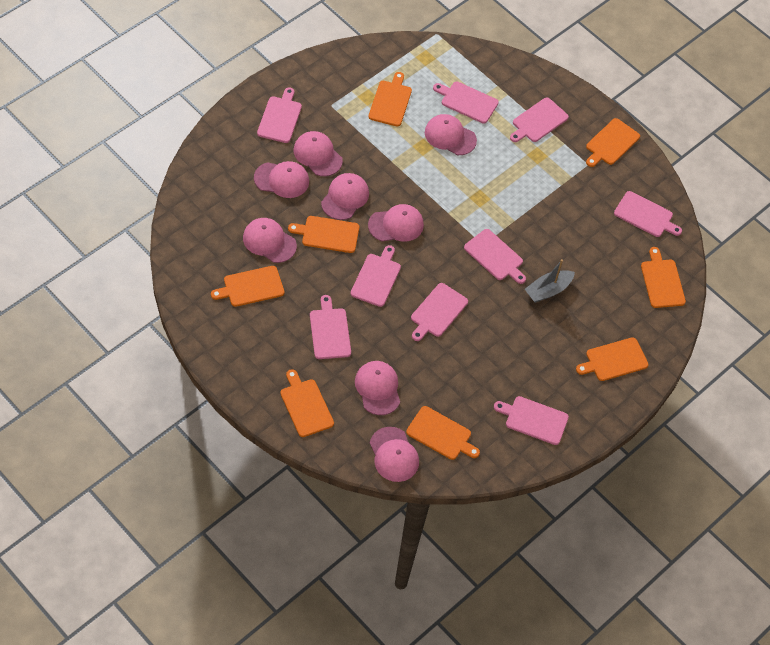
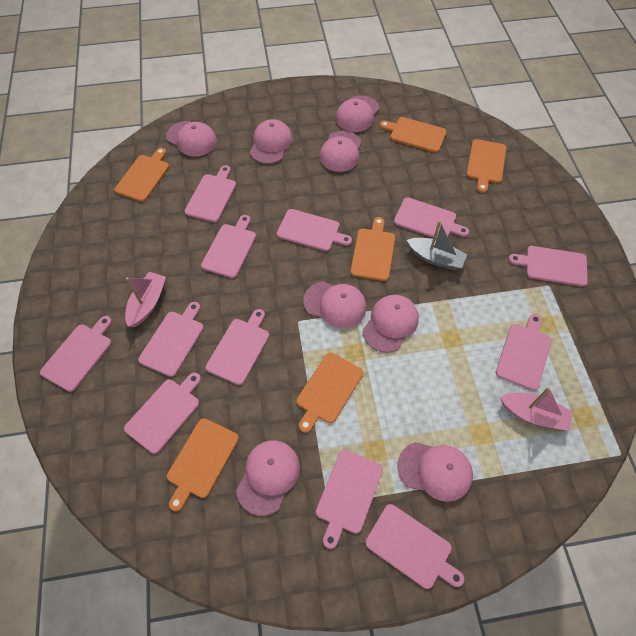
orange cutting board: 8 -> 6
pink boat: 0 -> 2
pink cutting board: 9 -> 12

